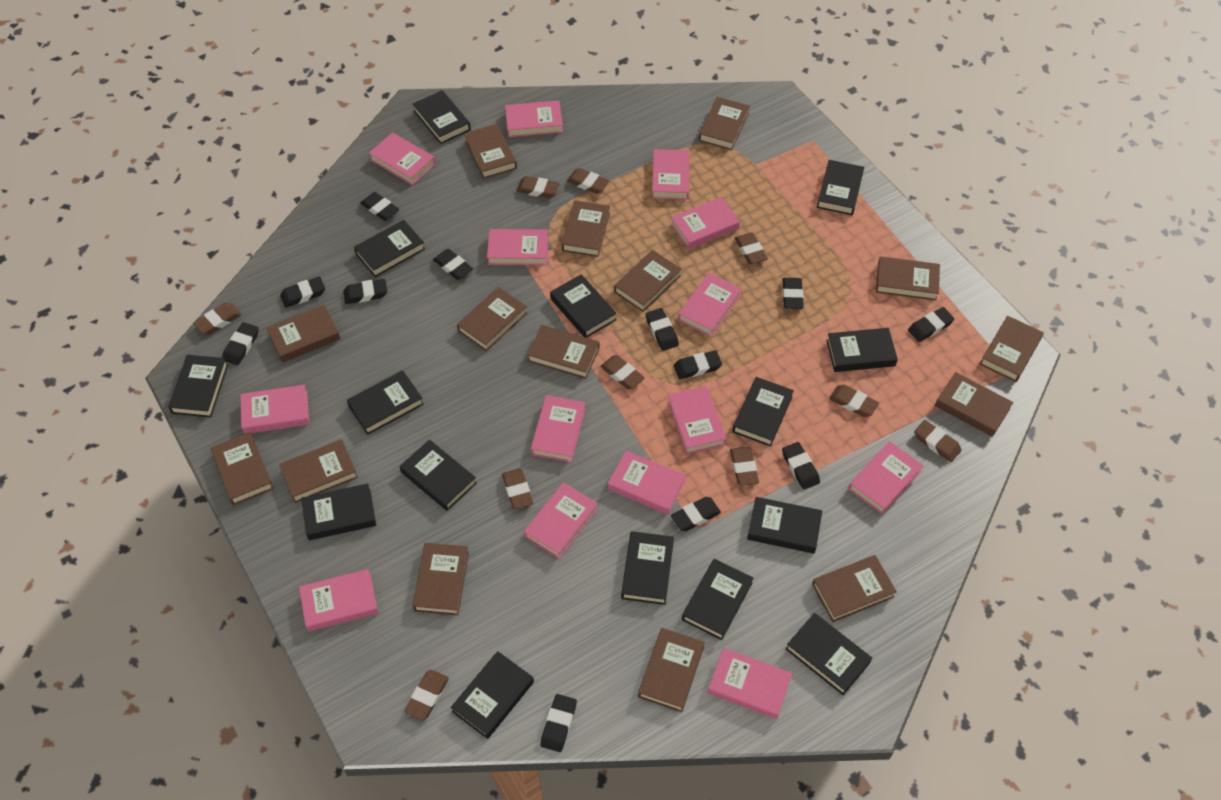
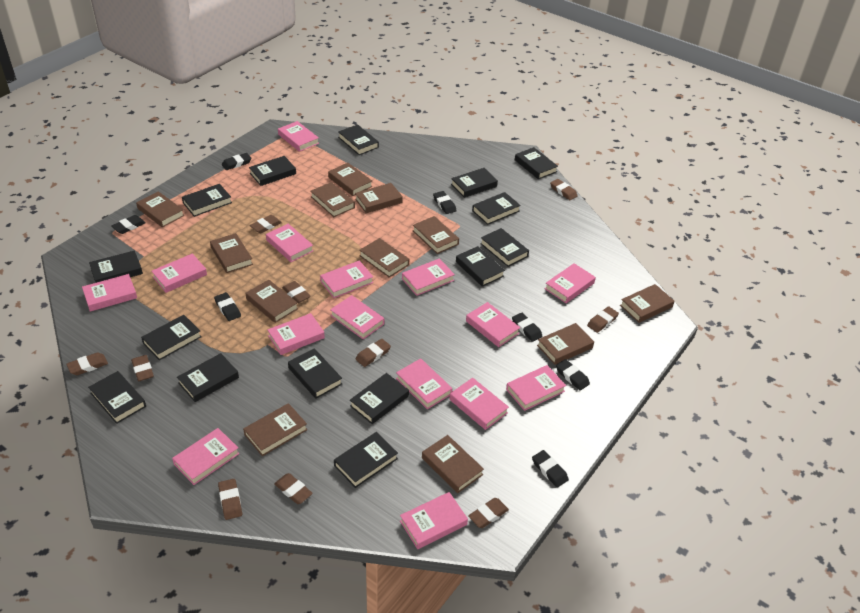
black eraser: 12 -> 7
brown book: 15 -> 12
pink book: 14 -> 15

